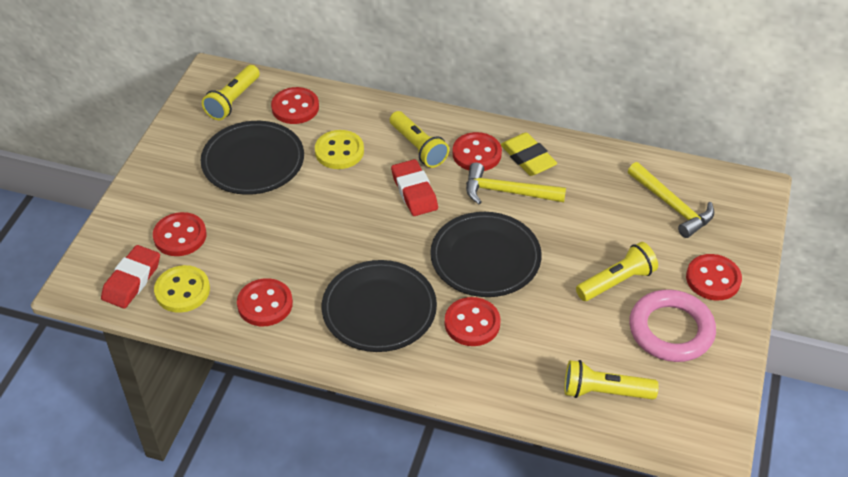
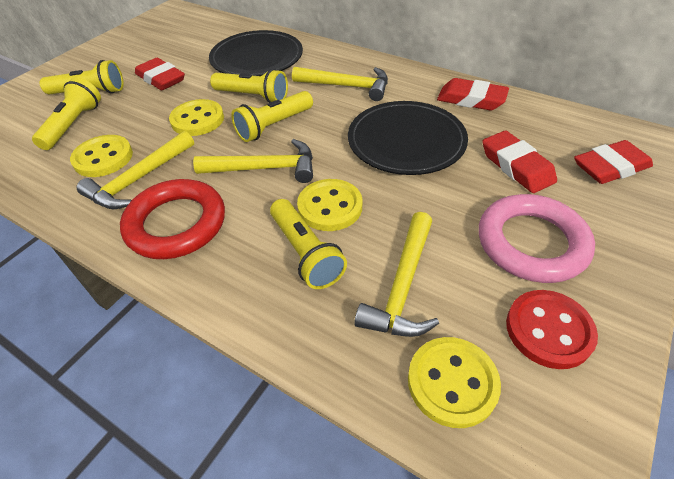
black plate: 3 -> 2
red button: 6 -> 1
red eraser: 2 -> 4
red ring: 0 -> 1
yellow button: 2 -> 4
yellow eraser: 1 -> 0
yellow flashlight: 4 -> 5
yellow hammer: 2 -> 4

